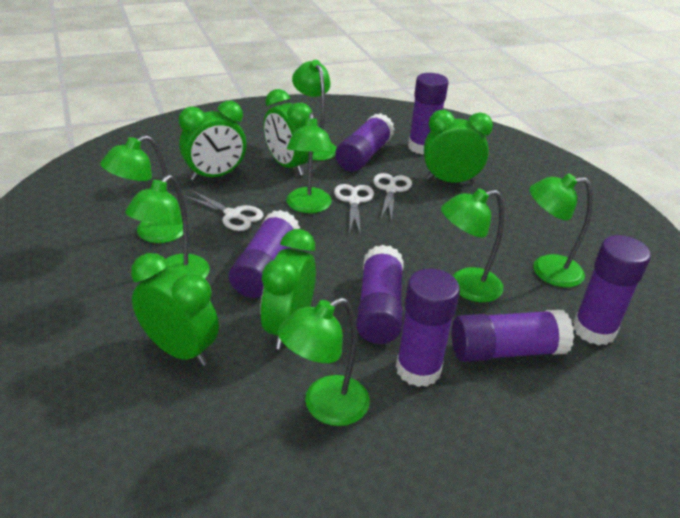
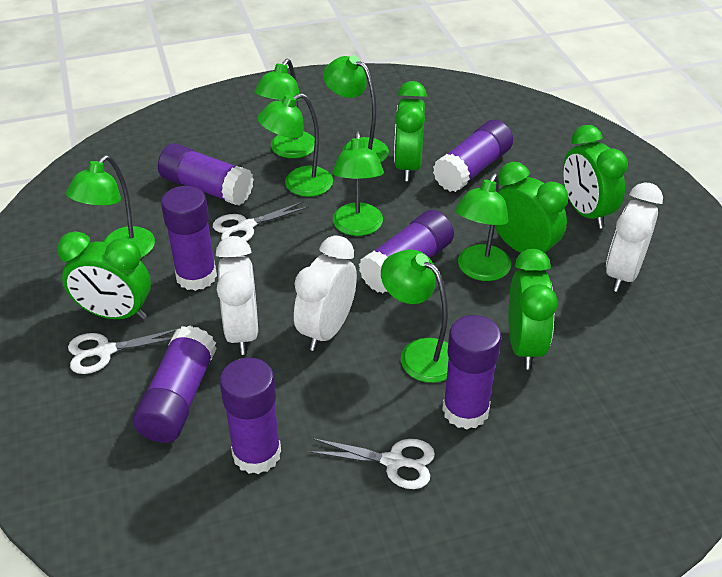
white clock: 0 -> 3

